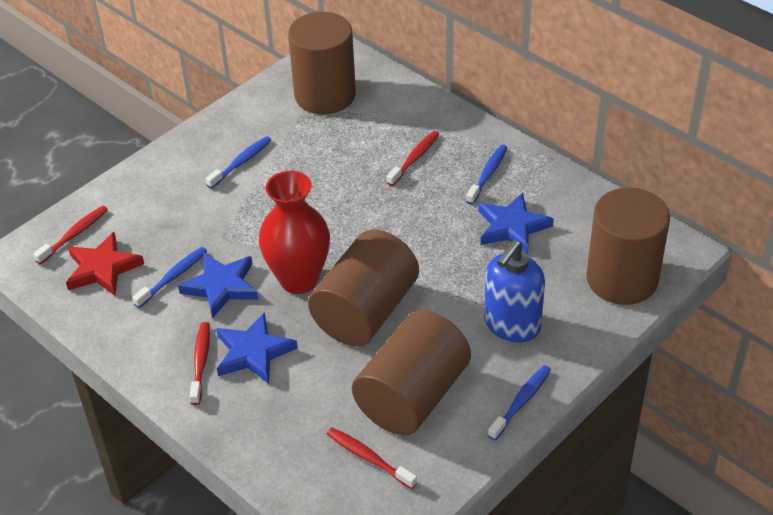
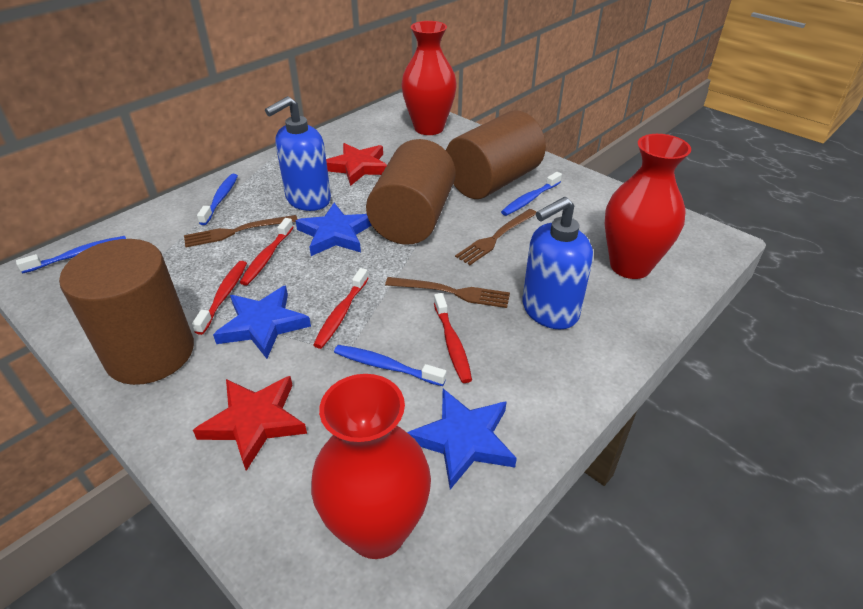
blue soap dispenser: 1 -> 2
brown cylinder: 4 -> 3
brown fork: 0 -> 3
red star: 1 -> 2
red vase: 1 -> 3

